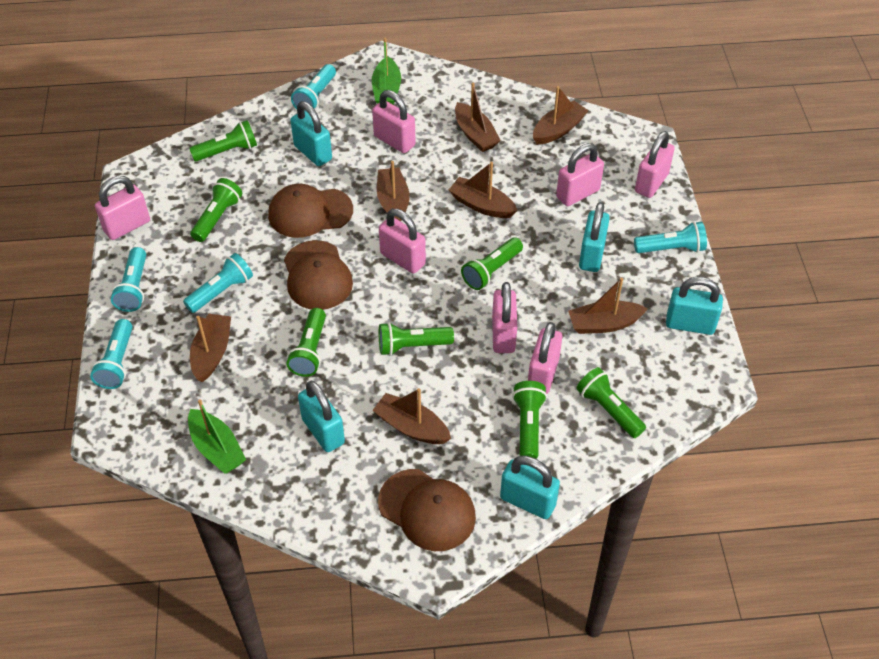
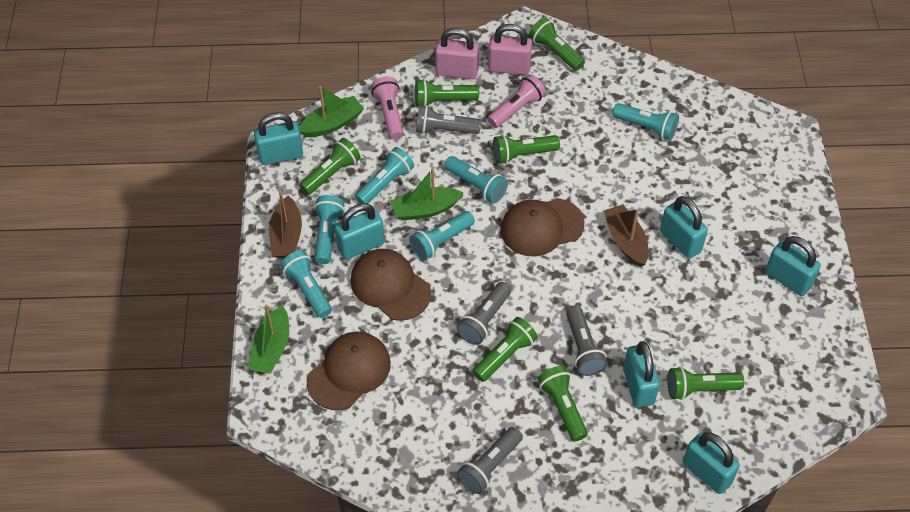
brown boat: 7 -> 2
green boat: 2 -> 3
grey flashlight: 0 -> 4
pink flashlight: 0 -> 2
pink padlock: 7 -> 2
turquoise flashlight: 5 -> 6
turquoise padlock: 5 -> 6

